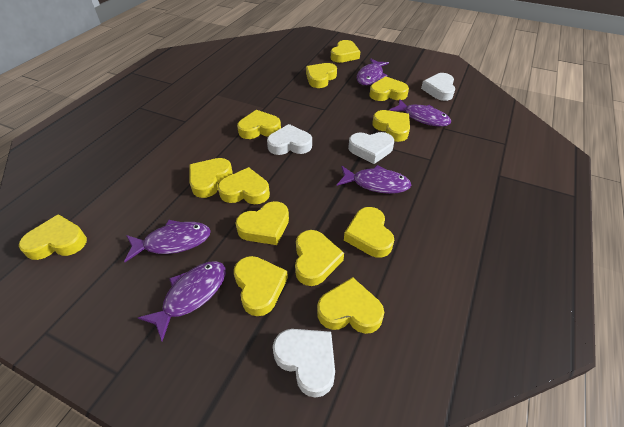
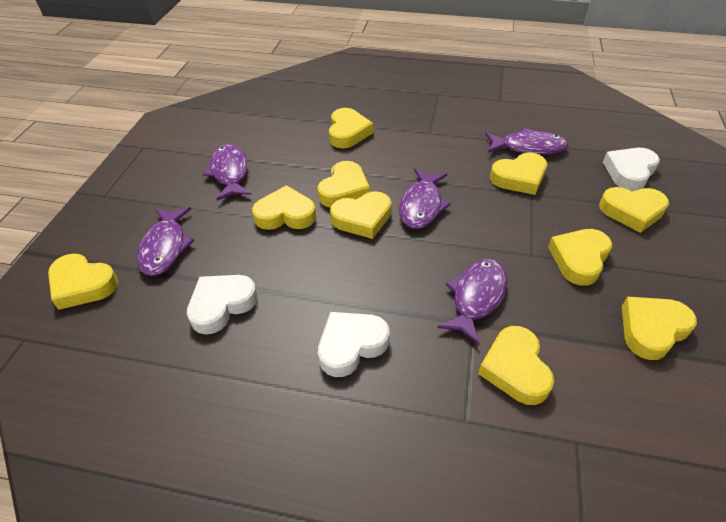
white heart: 4 -> 3
yellow heart: 13 -> 10

